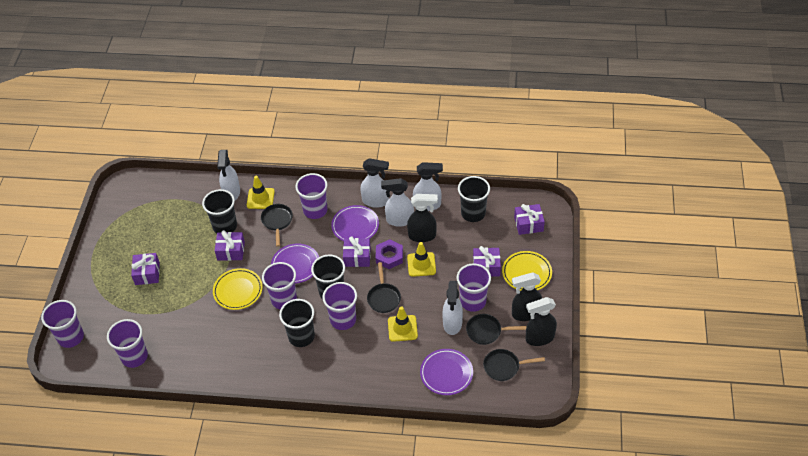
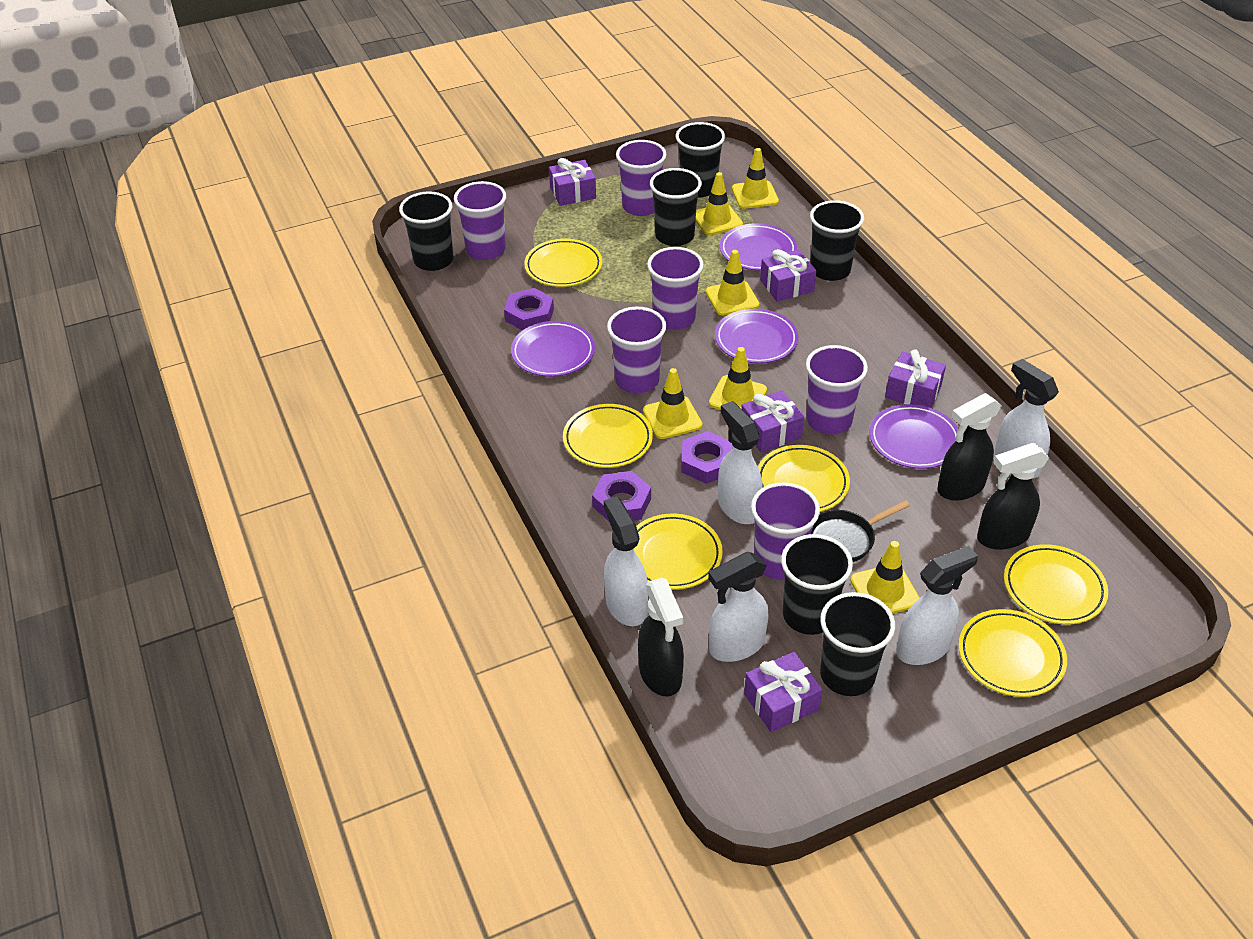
black cup: 4 -> 6
black pan: 4 -> 1
purple nut: 1 -> 3
purple plate: 3 -> 4
yellow plate: 2 -> 6
yellow traffic cone: 3 -> 6

